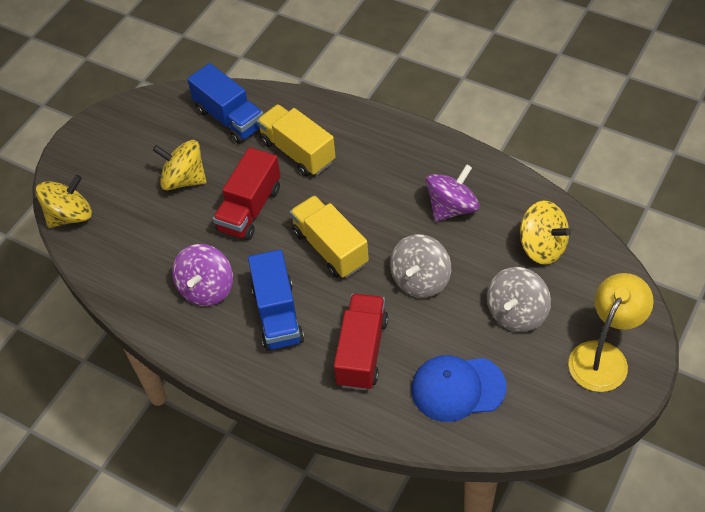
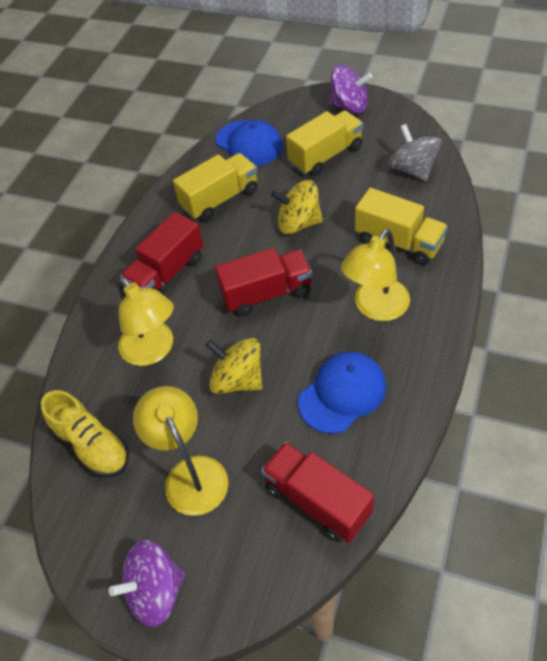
blue cap: 1 -> 2
blue truck: 2 -> 0
grey spinning top: 2 -> 1
red truck: 2 -> 3
yellow lamp: 1 -> 3
yellow shoe: 0 -> 1
yellow spinning top: 3 -> 2
yellow truck: 2 -> 3

